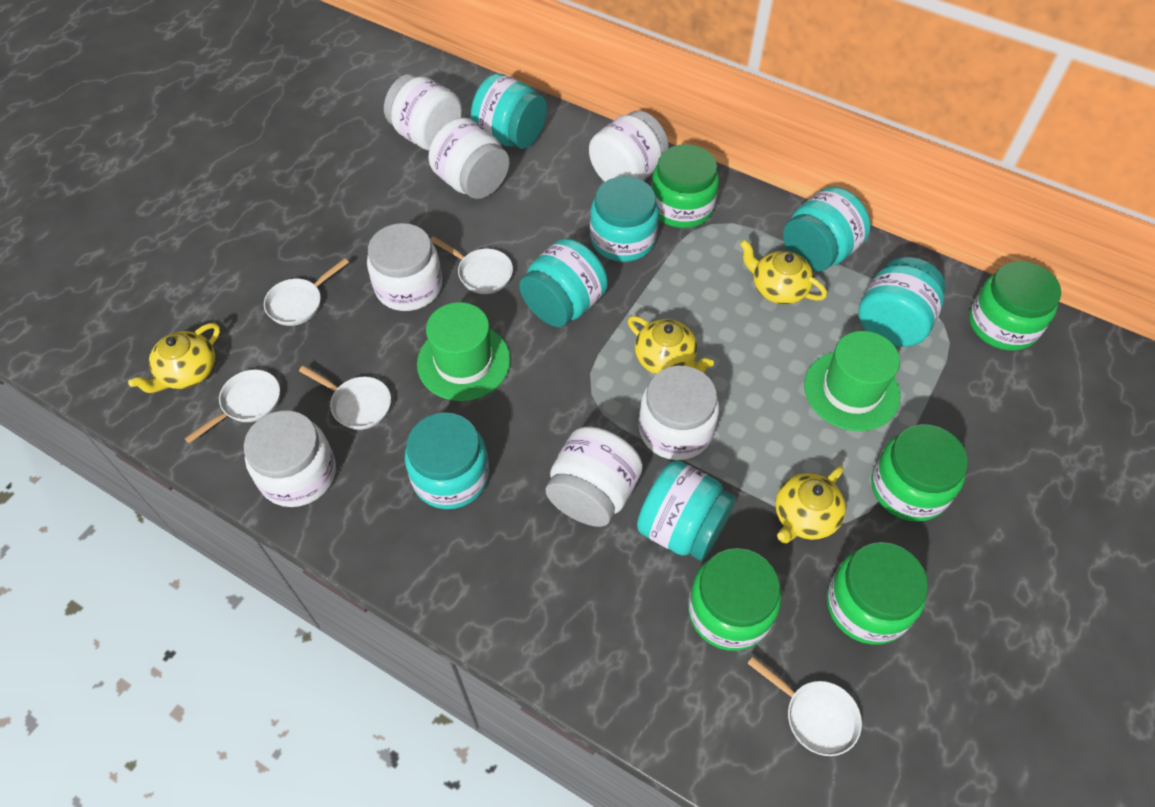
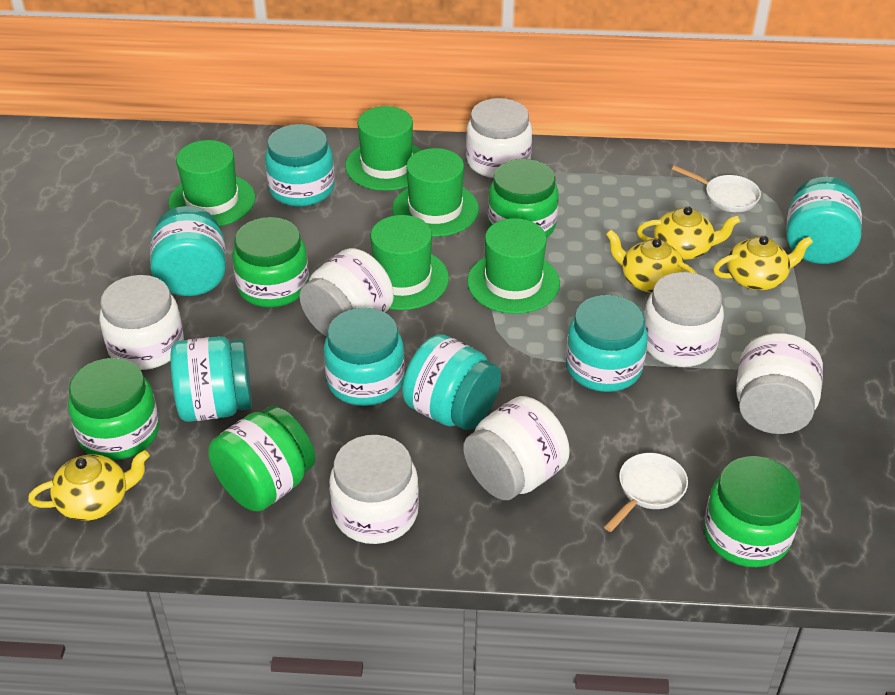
green hat: 2 -> 5
white pan: 5 -> 2

